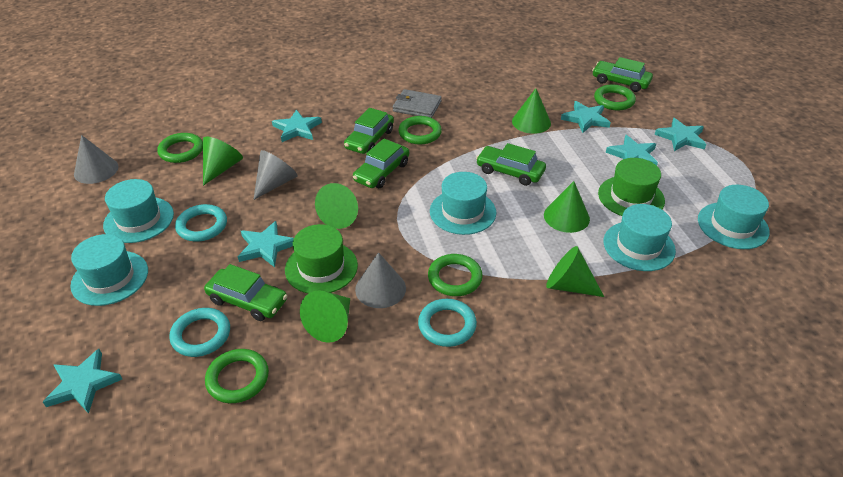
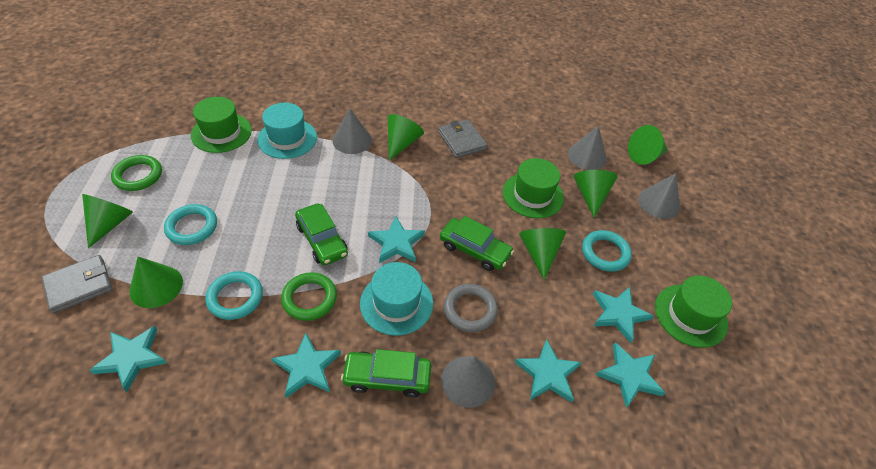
green car: 5 -> 3
green hat: 2 -> 3
green ring: 5 -> 2
grey cone: 3 -> 4
grey ring: 0 -> 1
grey wallet: 1 -> 2
turquoise hat: 5 -> 2

